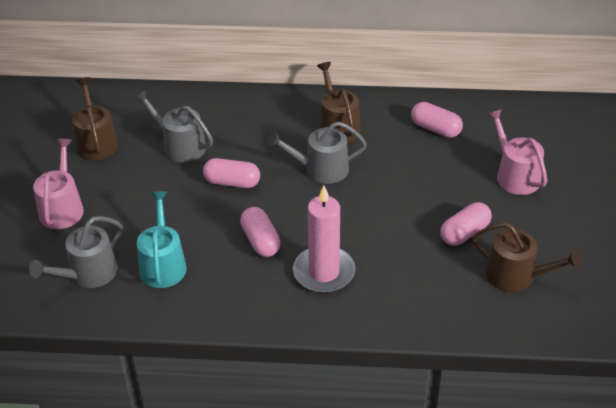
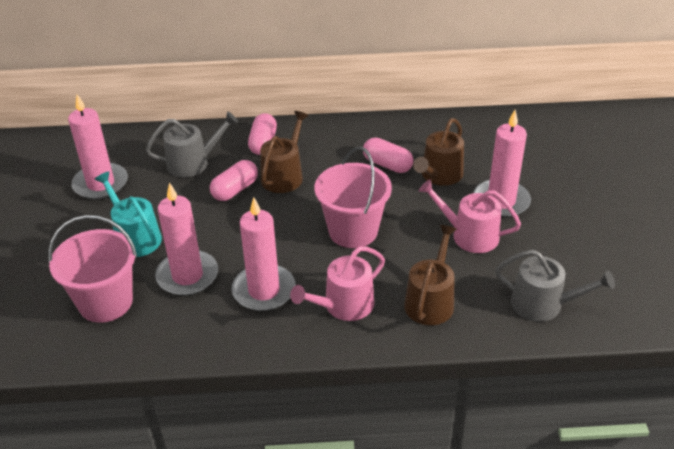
grey watering can: 3 -> 2
pink bucket: 0 -> 2
pink candle: 1 -> 4
pink capsule: 4 -> 3

